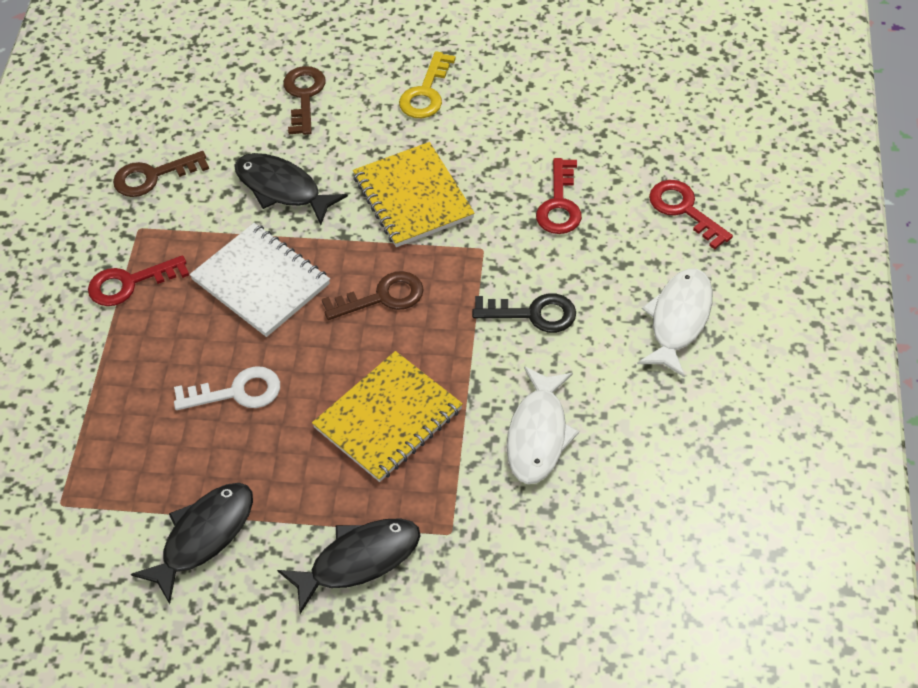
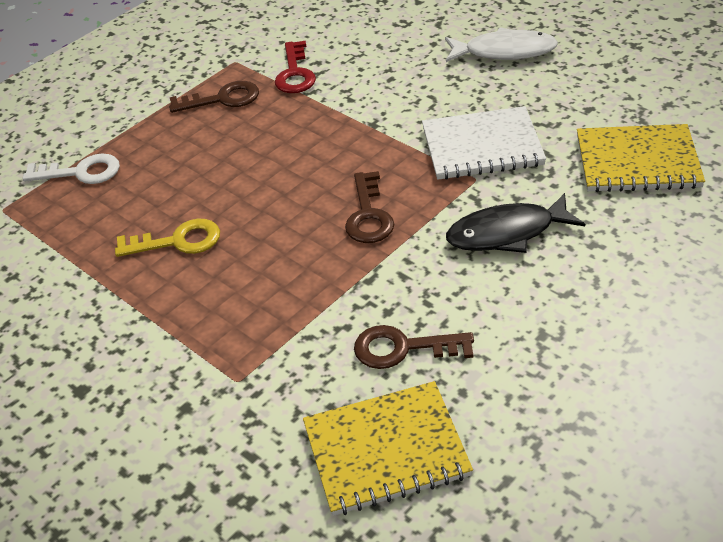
black fish: 3 -> 1
black key: 1 -> 0
red key: 3 -> 1
white fish: 2 -> 1

